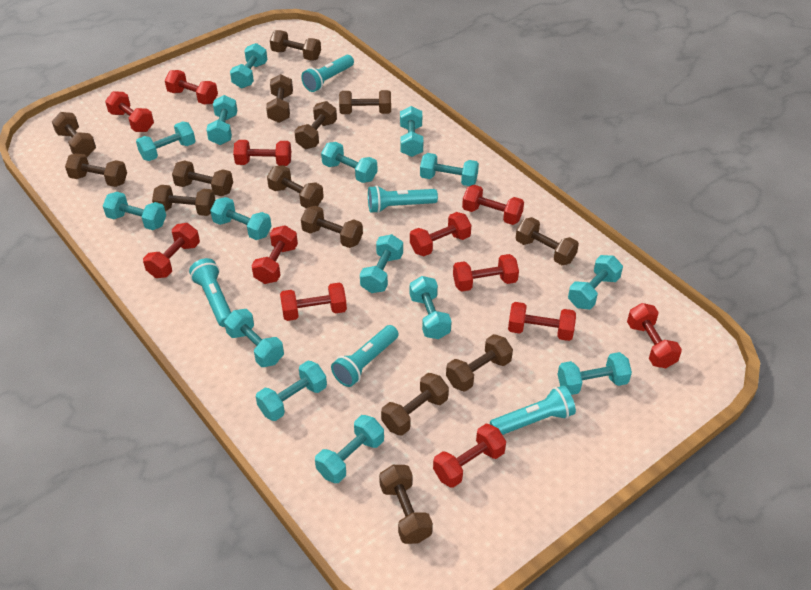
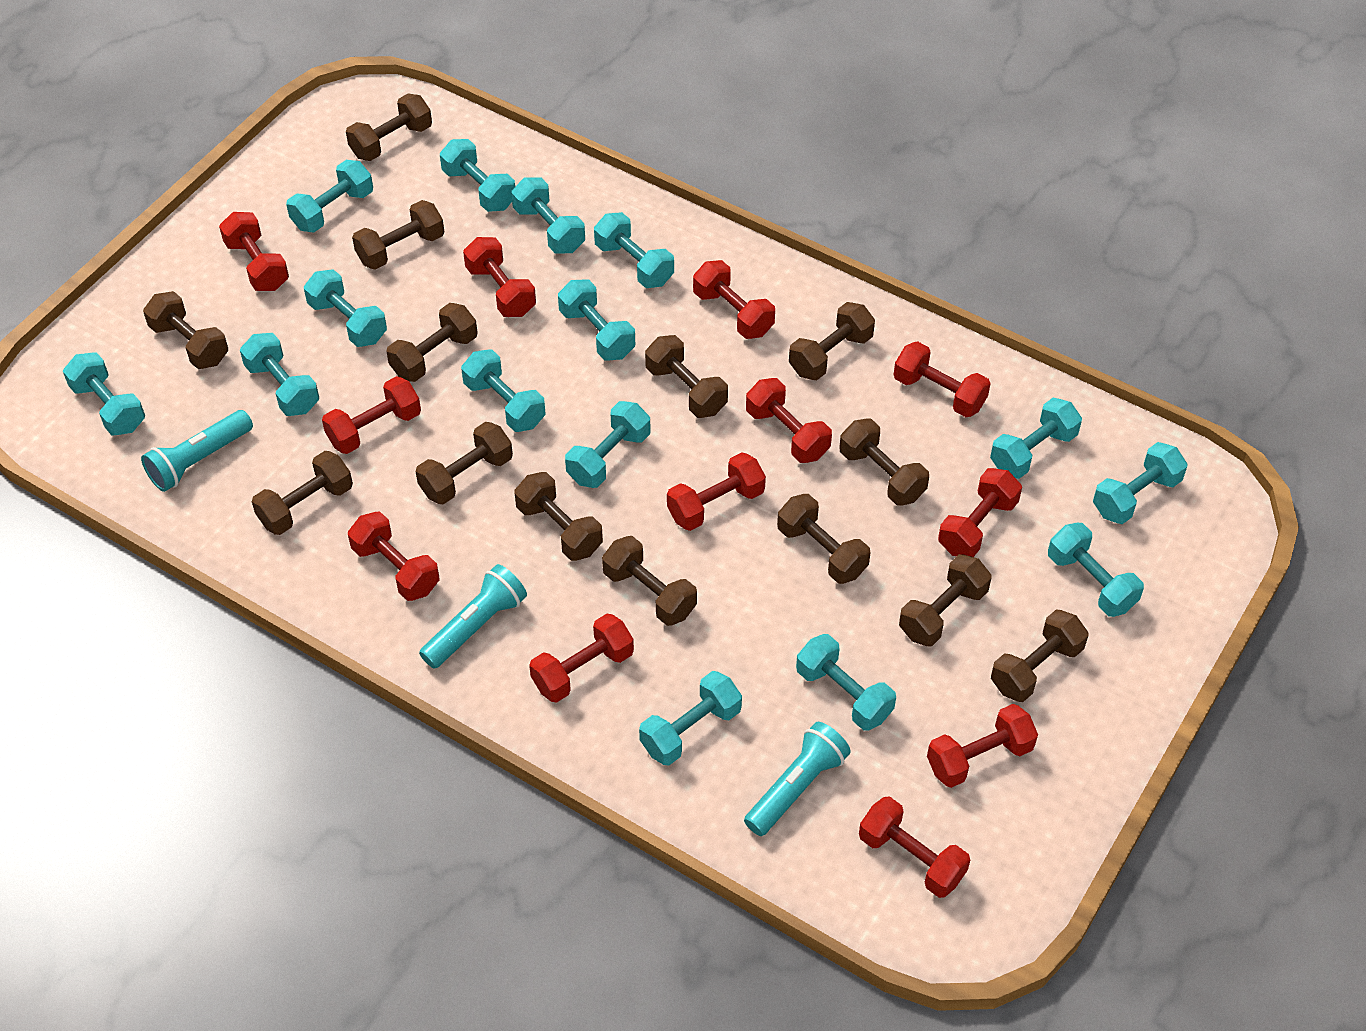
turquoise flashlight: 5 -> 3

